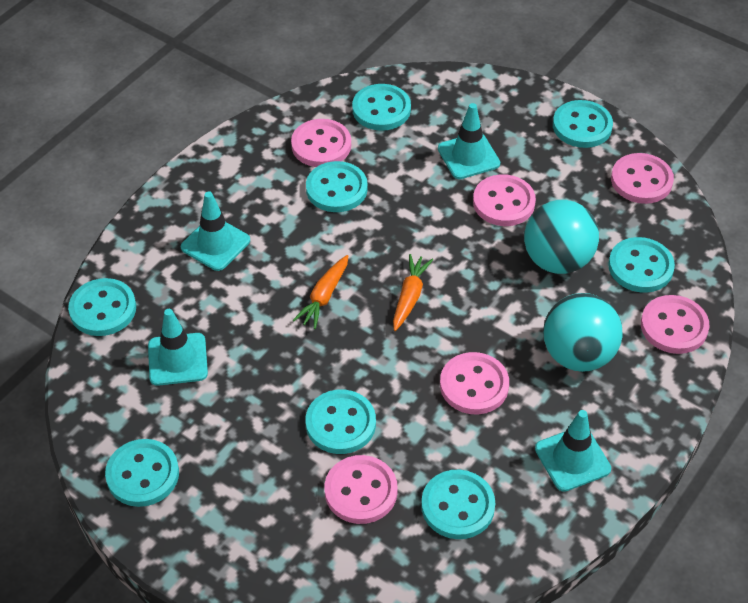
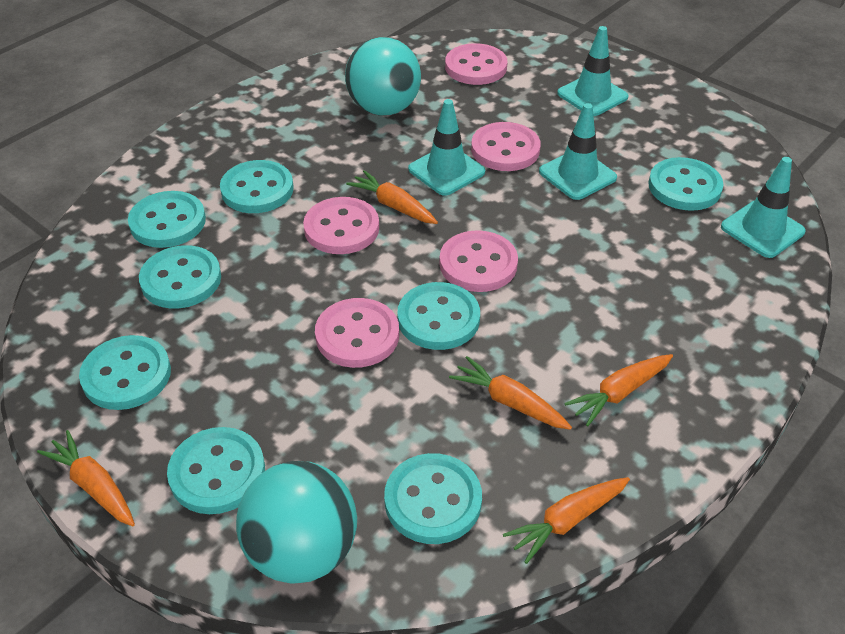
orange carrot: 2 -> 5
pink button: 6 -> 5

